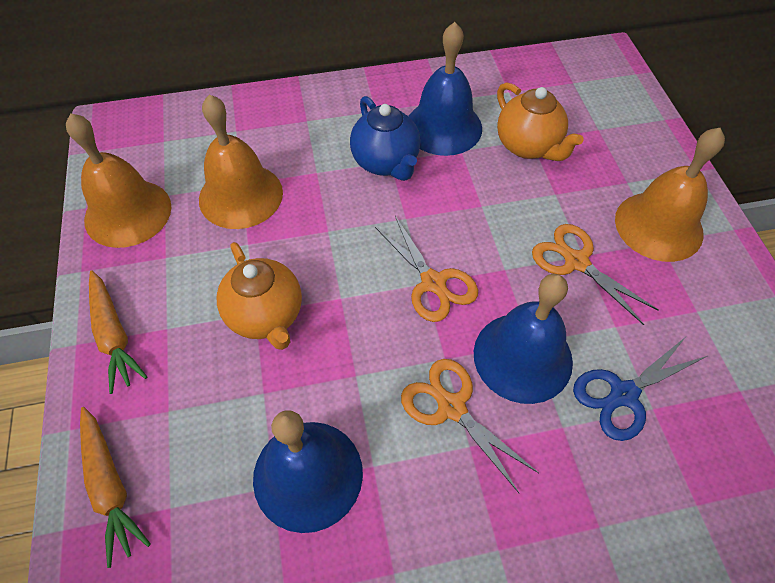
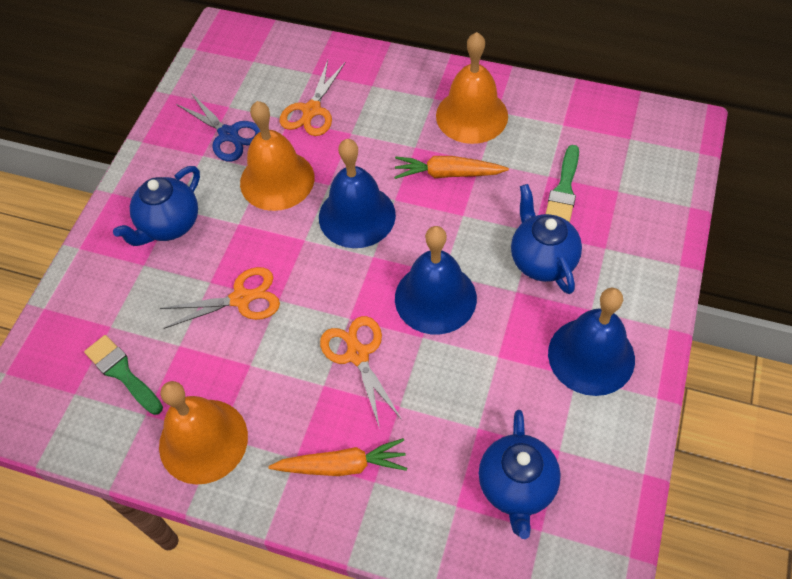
blue teapot: 1 -> 3
green brush: 0 -> 2
orange teapot: 2 -> 0

